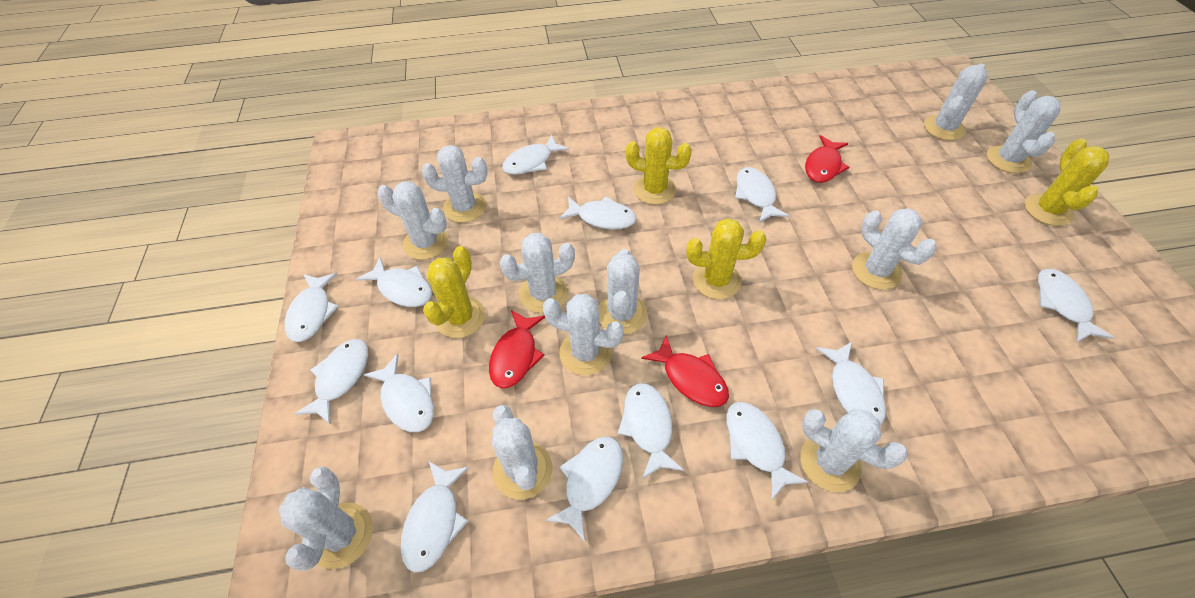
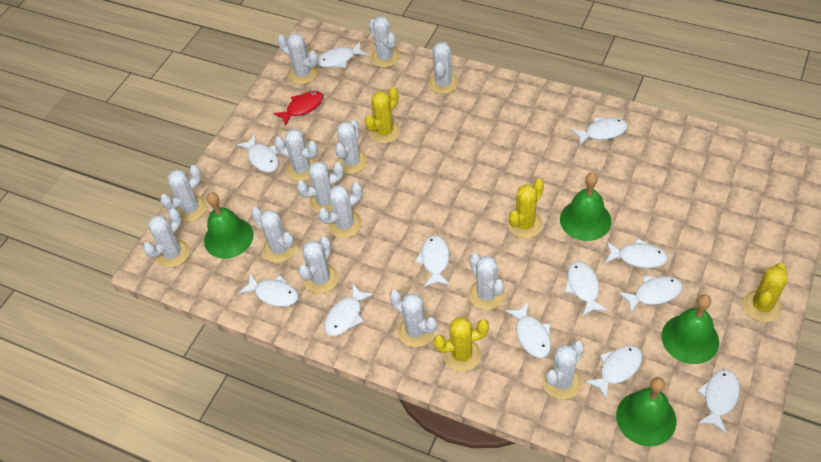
green bell: 0 -> 4
red fish: 3 -> 1
white cactus: 11 -> 14
white fish: 13 -> 12

